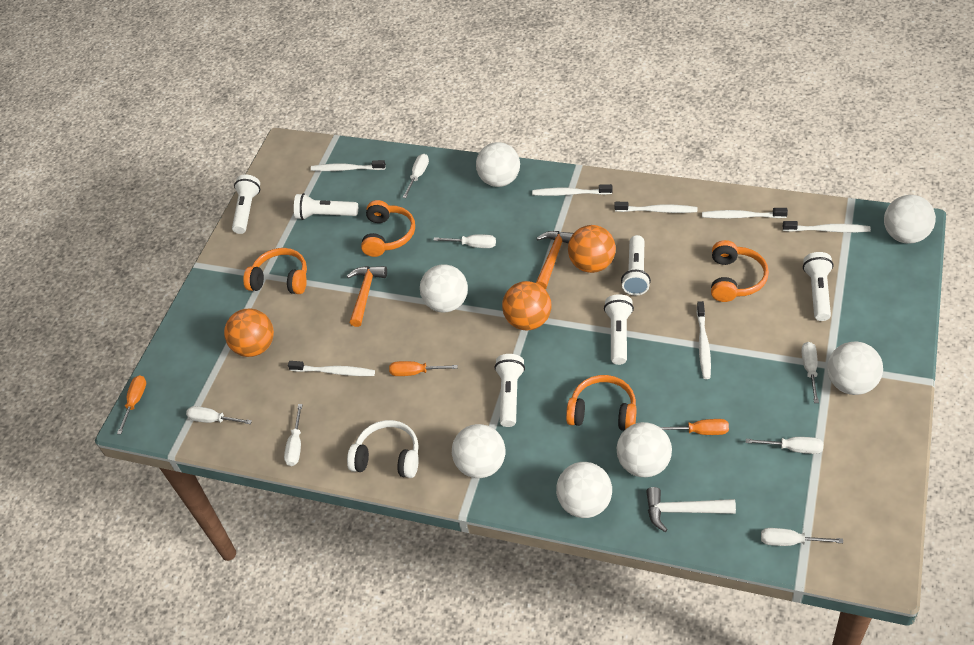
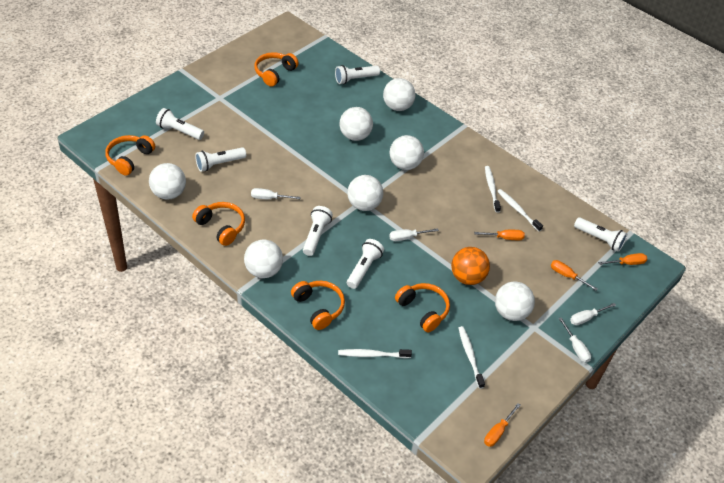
orange ball: 3 -> 1
orange hammer: 2 -> 0
orange headphones: 4 -> 5
orange screwdriver: 3 -> 4
white hammer: 1 -> 0
white headphones: 1 -> 0
white screwdriver: 7 -> 4
white toothbrush: 7 -> 4

